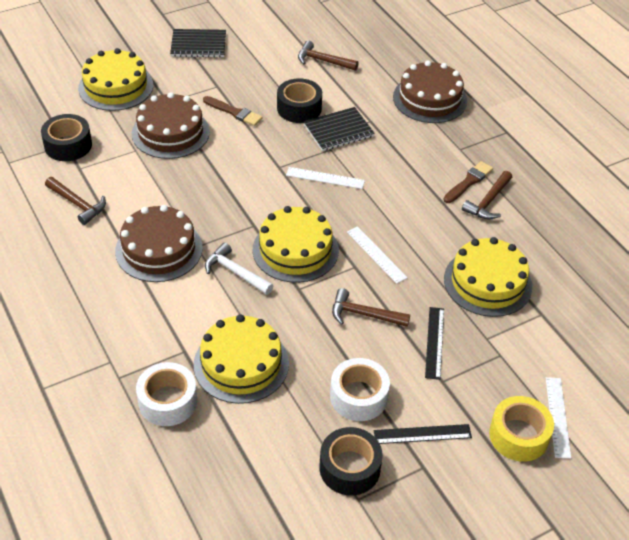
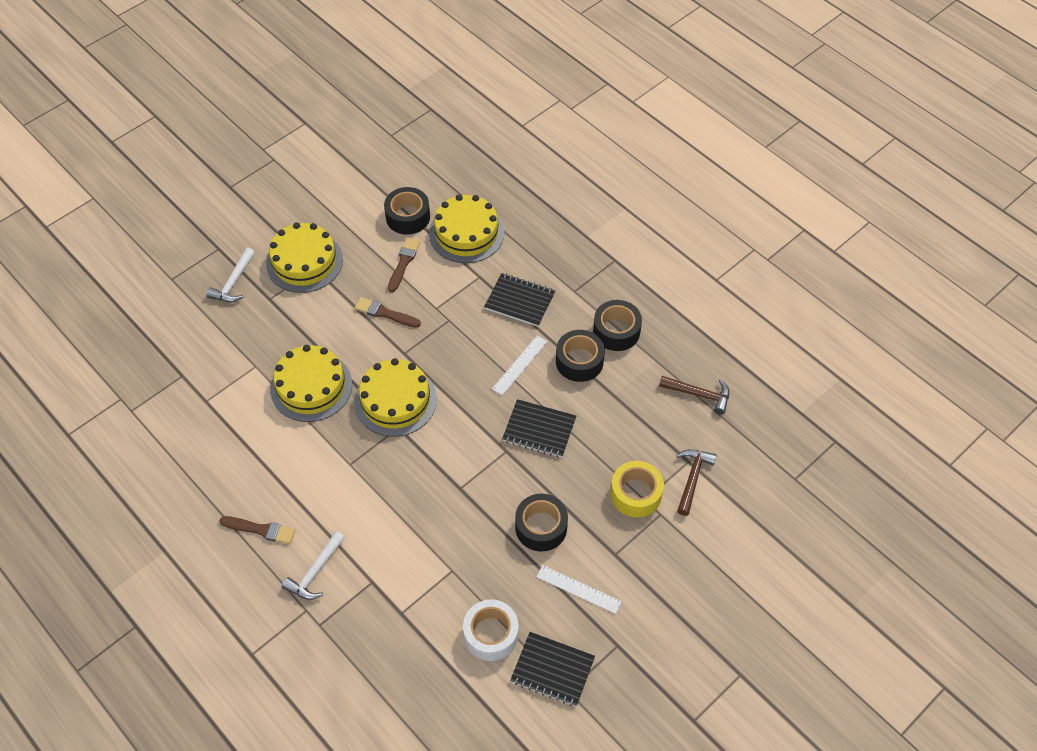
black notebook: 2 -> 3
black ruler: 2 -> 0
black tape: 3 -> 4
brown brush: 2 -> 3
brown cake: 3 -> 0
brown hammer: 4 -> 2
white hammer: 1 -> 2
white ruler: 3 -> 2
white tape: 2 -> 1

